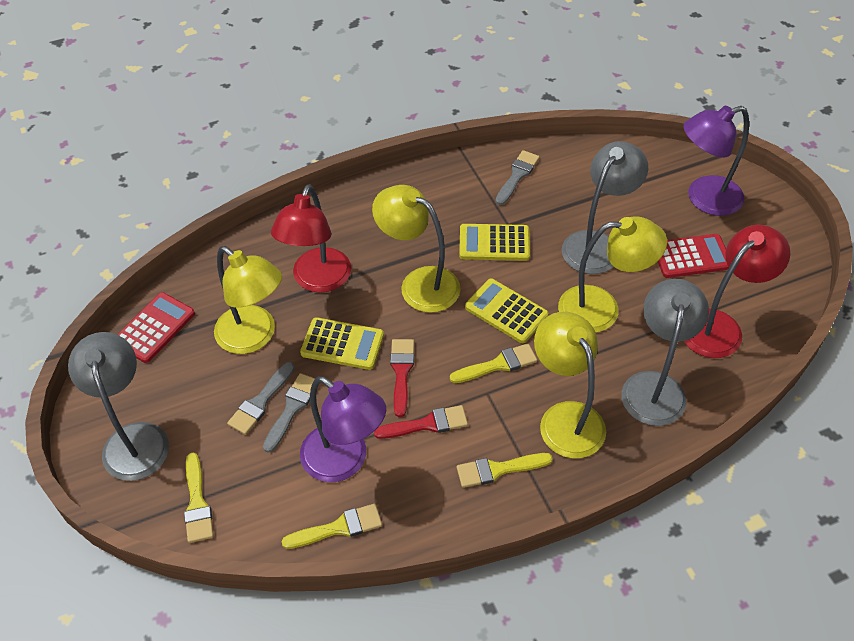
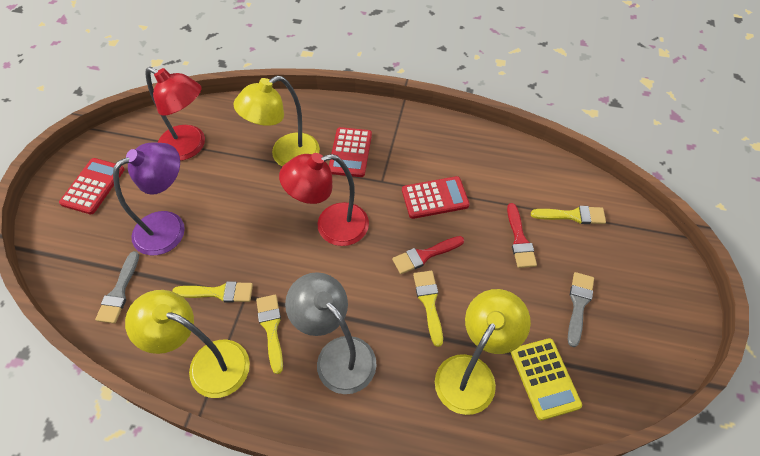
grey brush: 3 -> 2
grey lamp: 3 -> 1
purple lamp: 2 -> 1
red calculator: 2 -> 3
yellow calculator: 3 -> 1
yellow lamp: 4 -> 3

